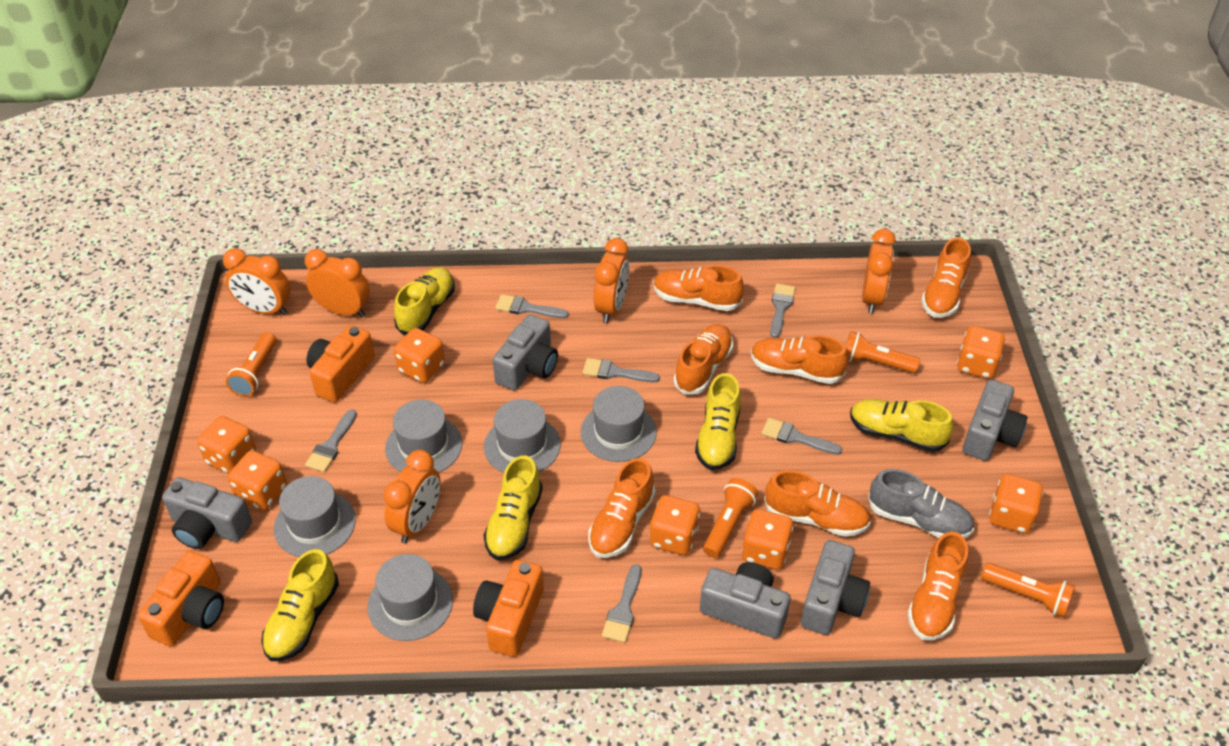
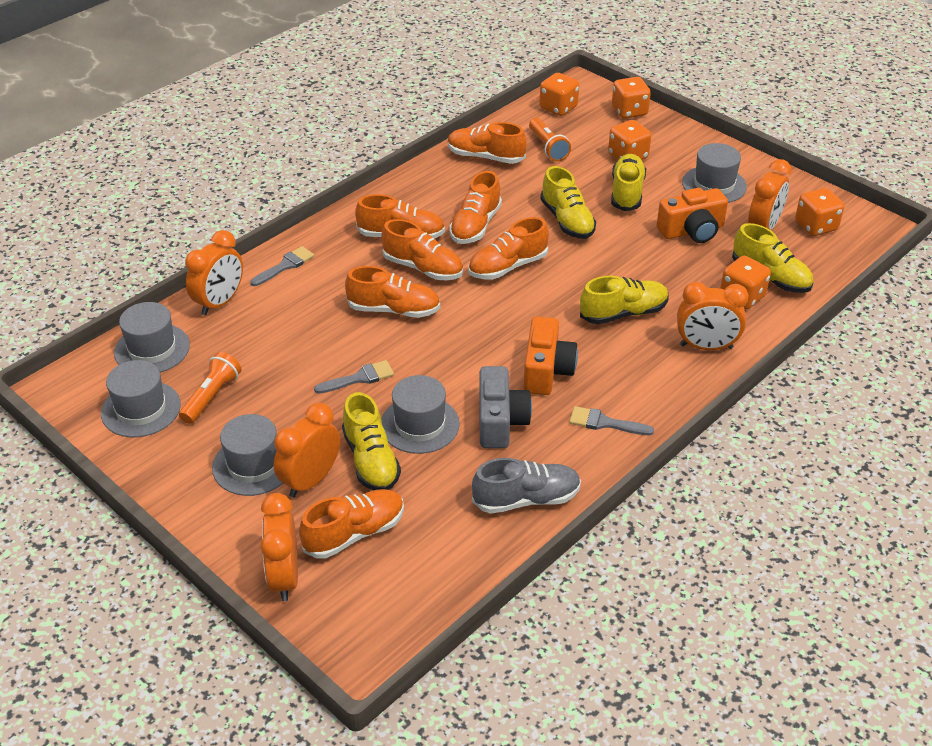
grey brush: 6 -> 3
grey camera: 5 -> 1
orange camera: 3 -> 2
orange dice: 7 -> 5
orange flashlight: 4 -> 2

